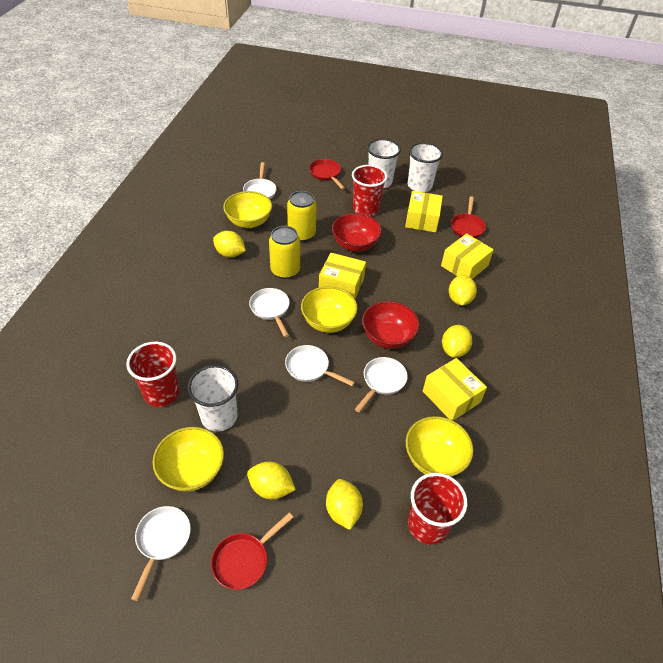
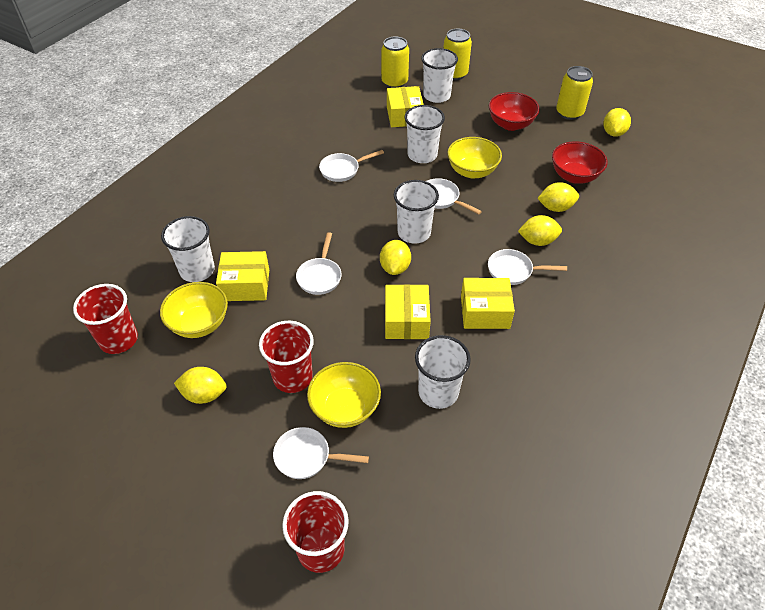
red pan: 3 -> 0
white cup: 3 -> 5
yellow bowl: 4 -> 3
yellow can: 2 -> 3

